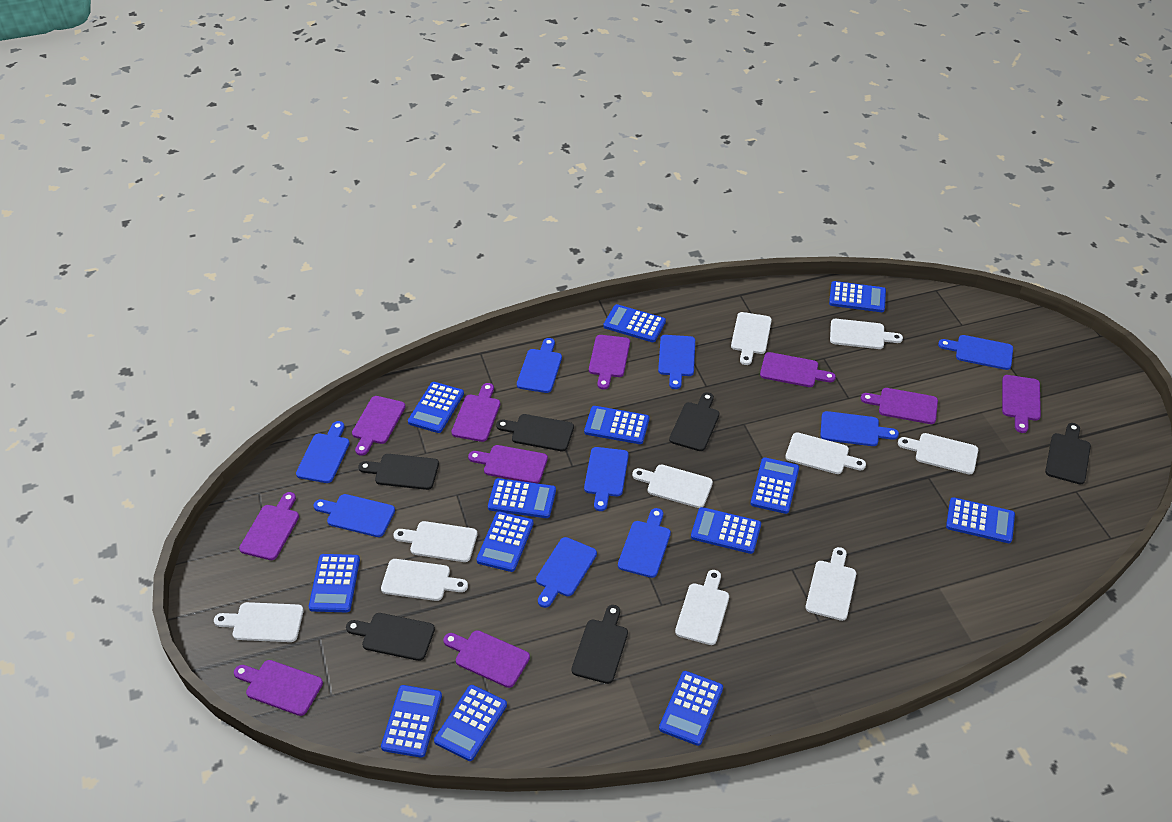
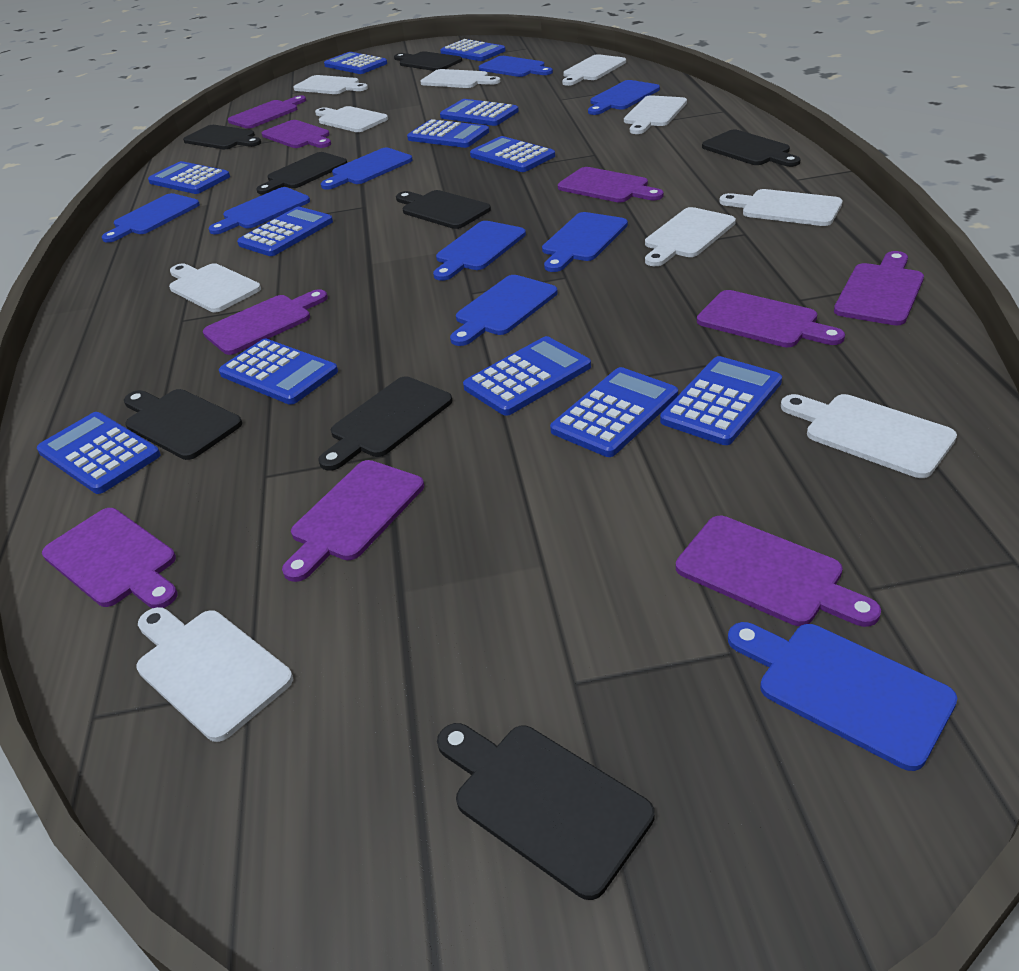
black cutting board: 6 -> 8
blue calculator: 13 -> 12
purple cutting board: 10 -> 9

